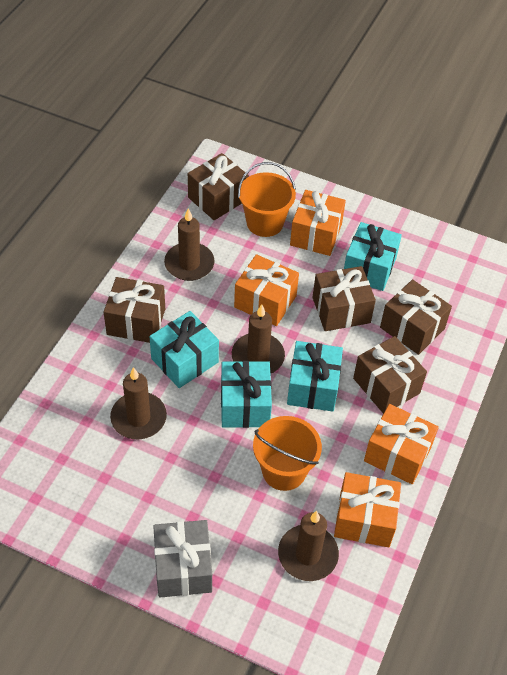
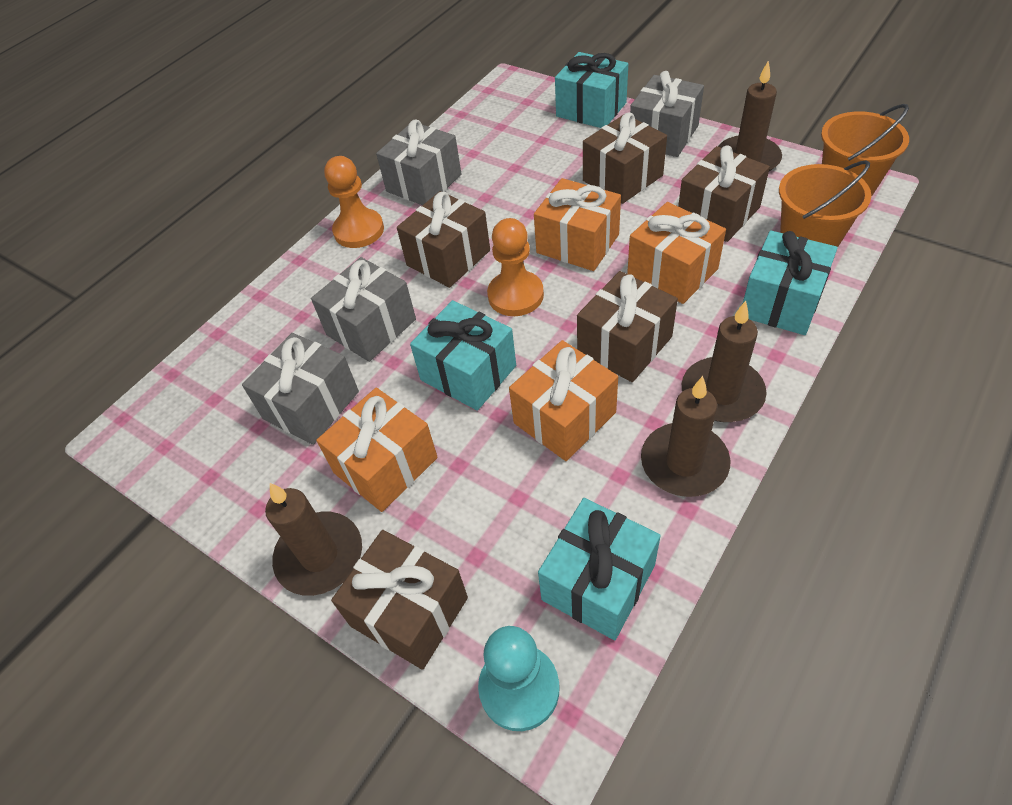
grey gift: 1 -> 4
orange pawn: 0 -> 2
turquoise pawn: 0 -> 1

